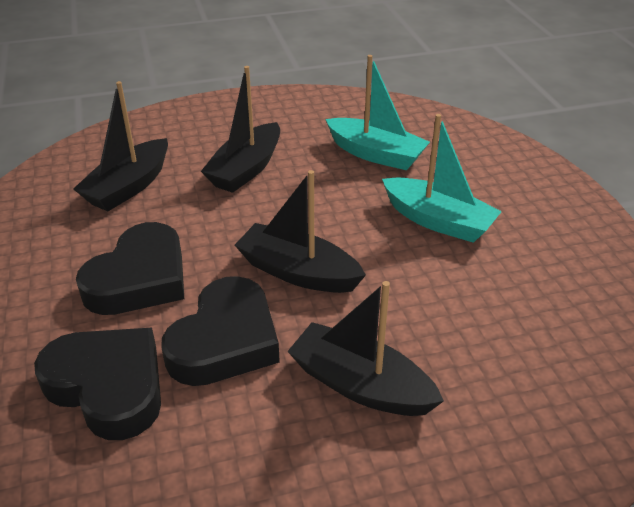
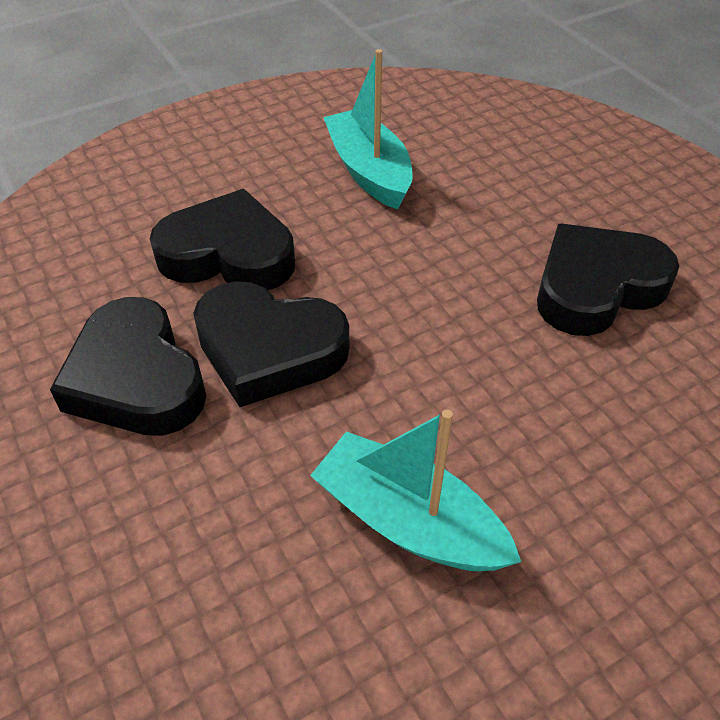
black boat: 4 -> 0
black heart: 3 -> 4

